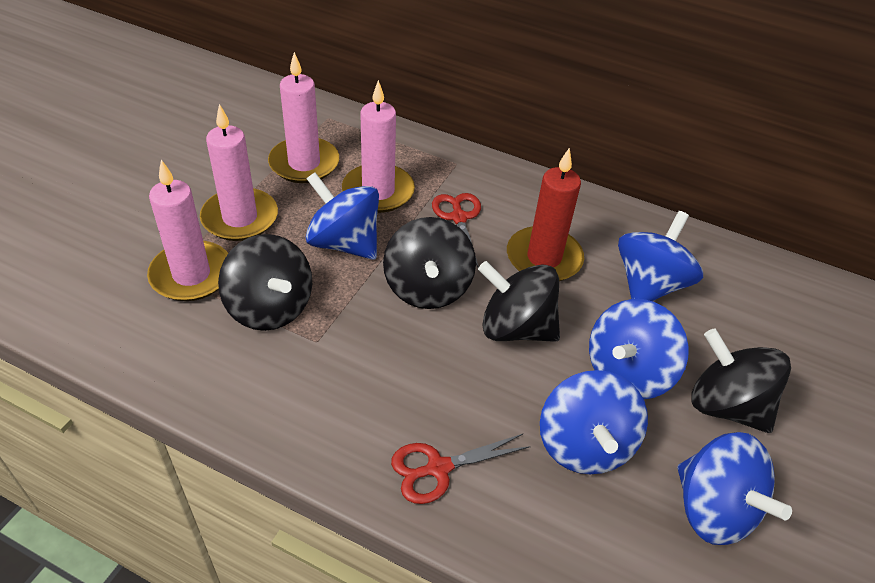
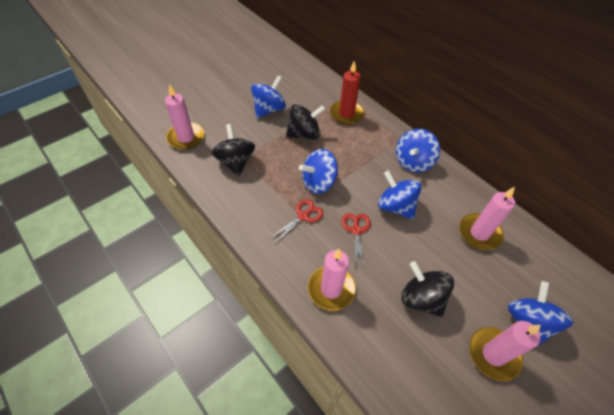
black spinning top: 4 -> 3

